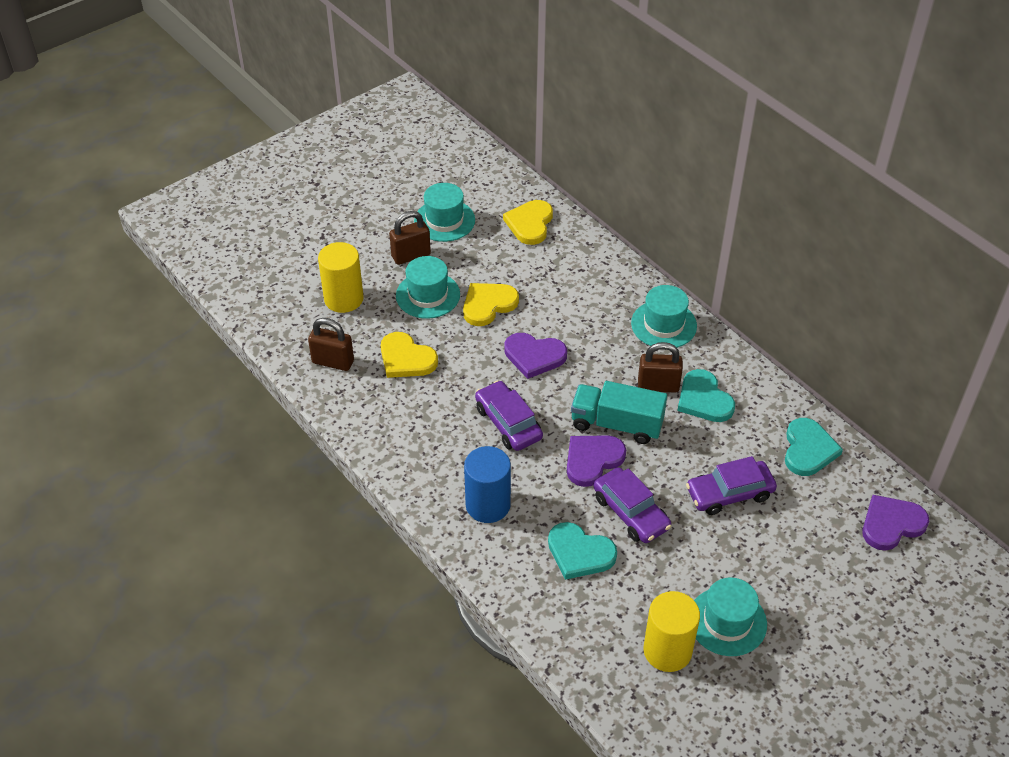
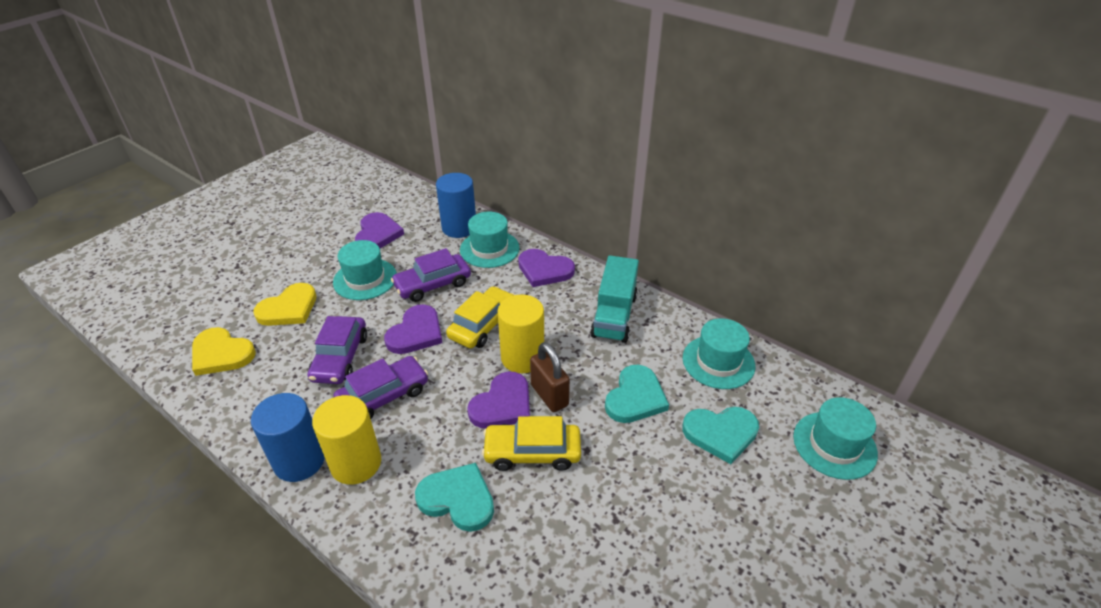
blue cylinder: 1 -> 2
brown padlock: 3 -> 1
purple heart: 3 -> 4
yellow car: 0 -> 2
yellow heart: 3 -> 2

